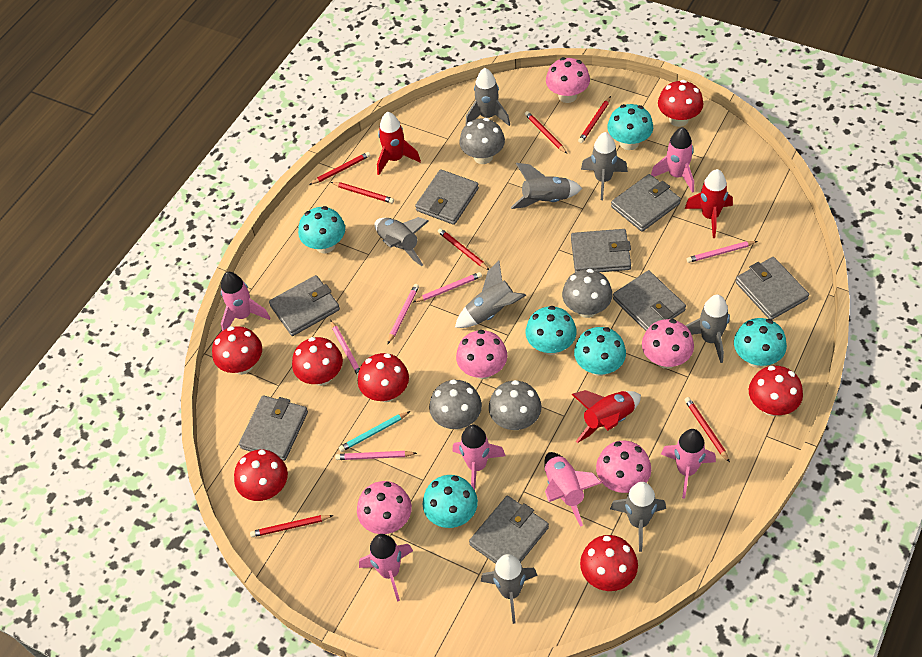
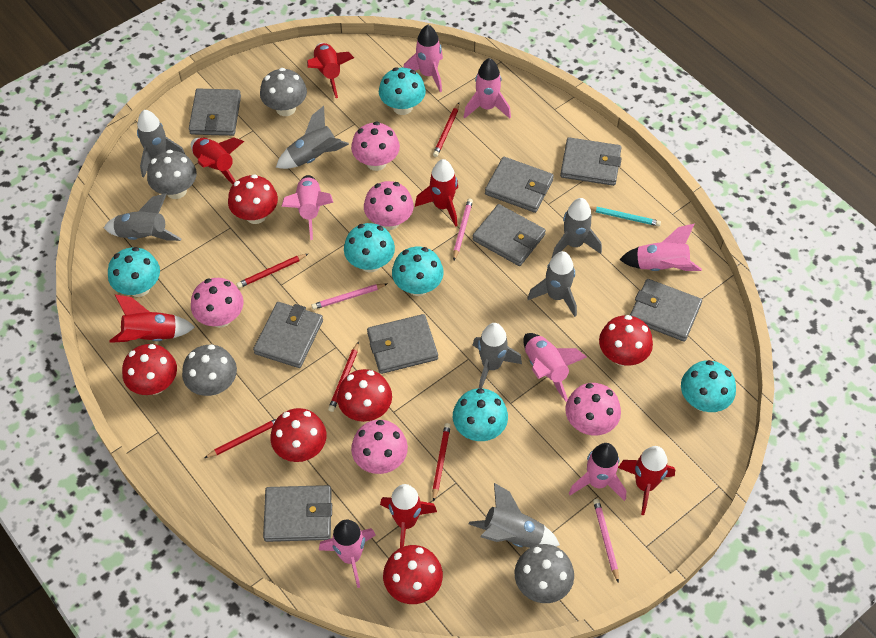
grey rocket: 8 -> 7
pink pencil: 5 -> 3
pink rocket: 6 -> 7
red mushroom: 7 -> 6
red pencil: 7 -> 5
red rocket: 3 -> 6

